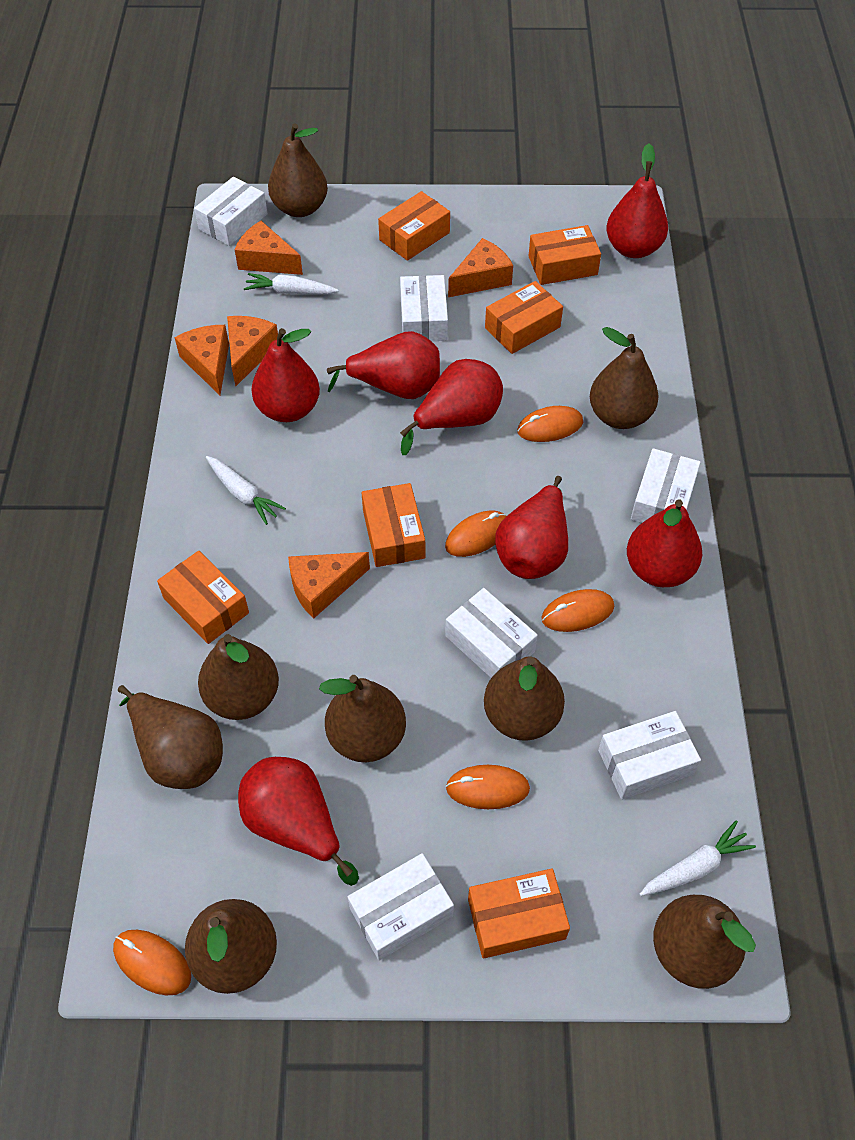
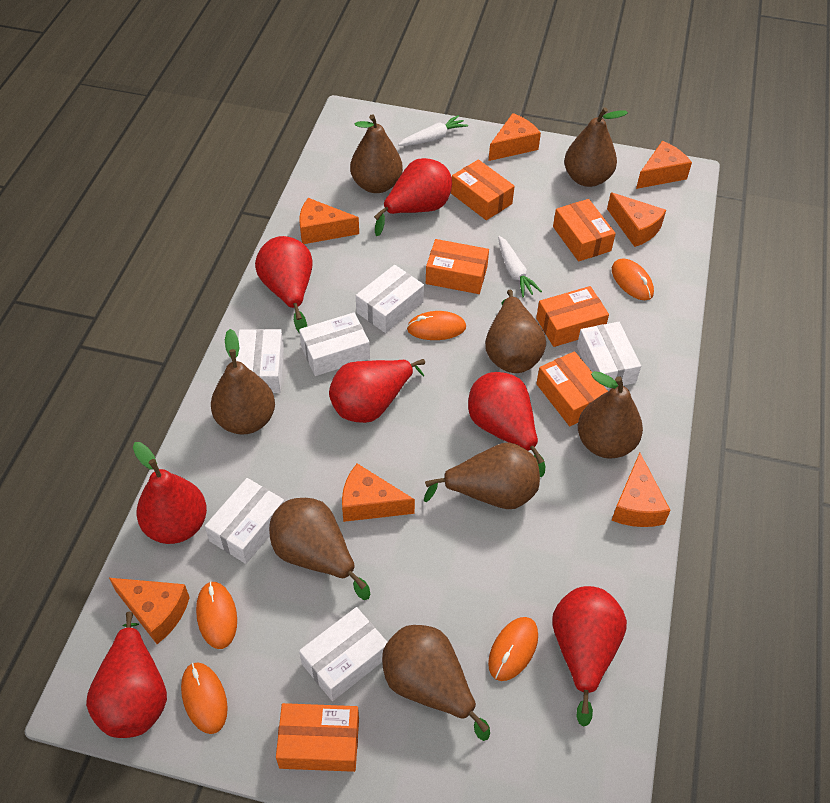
orange cheese: 5 -> 7
white carrot: 3 -> 2

